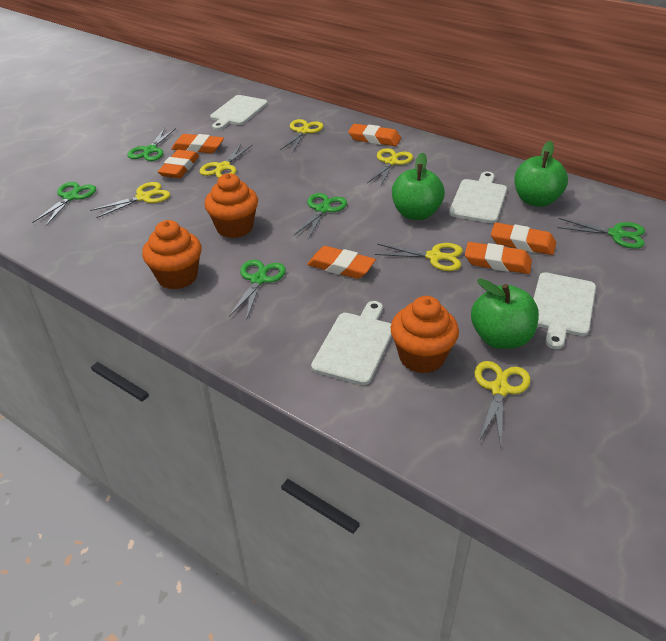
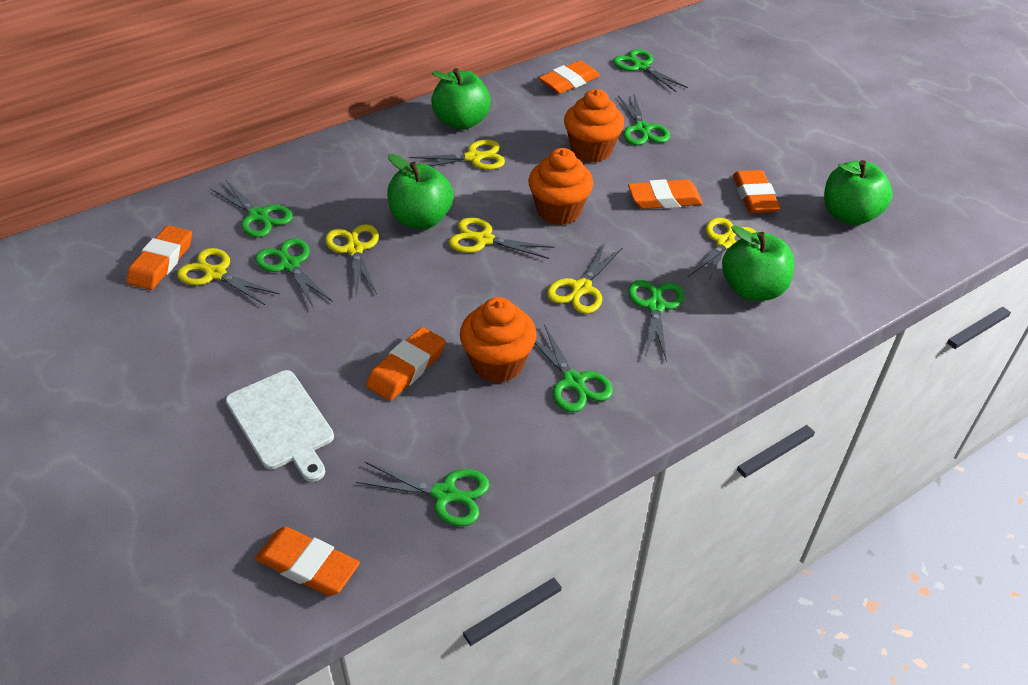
green apple: 3 -> 4
green scissors: 5 -> 7
white cutting board: 4 -> 1

